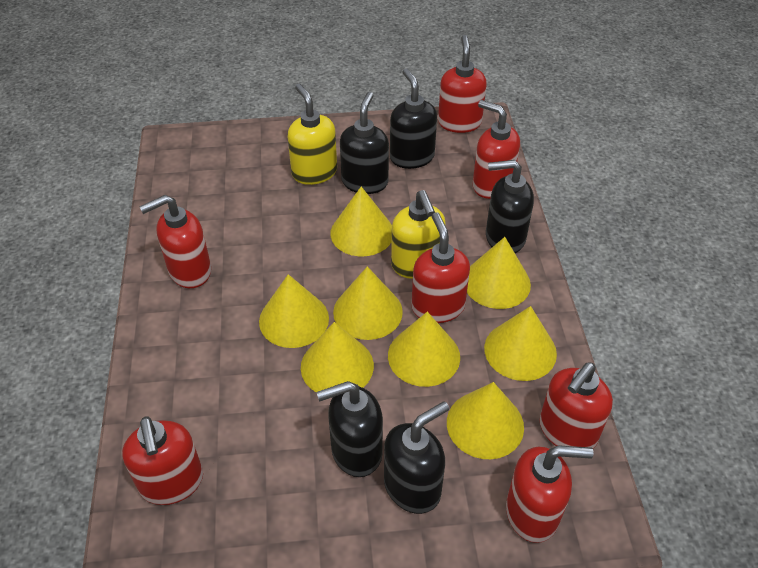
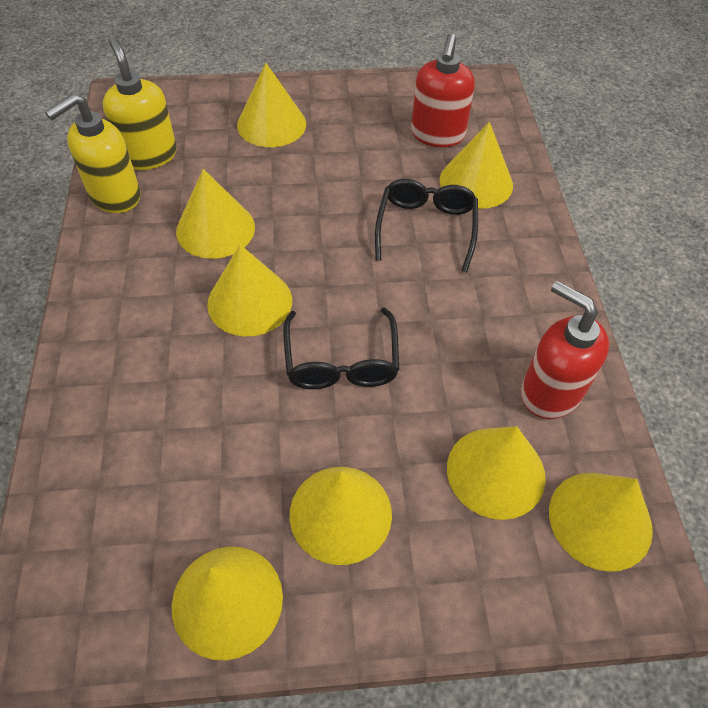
black glasses: 0 -> 2
black soap dispenser: 5 -> 0
red soap dispenser: 7 -> 2

